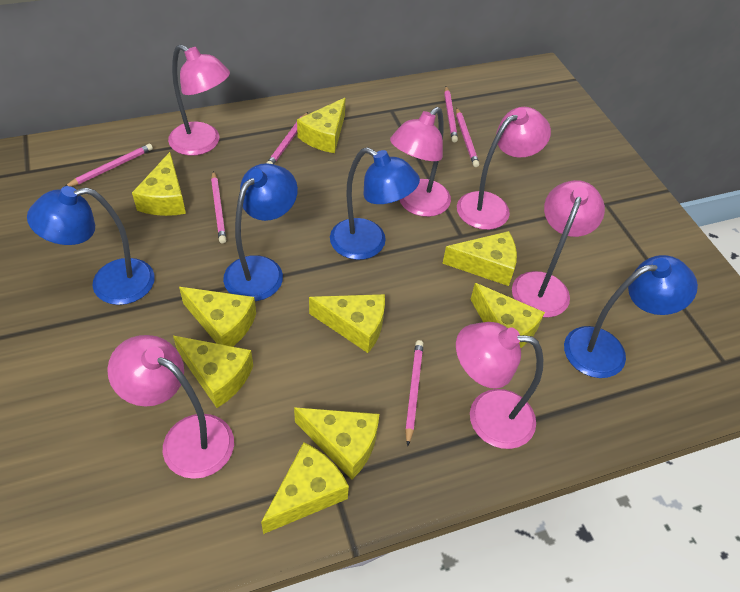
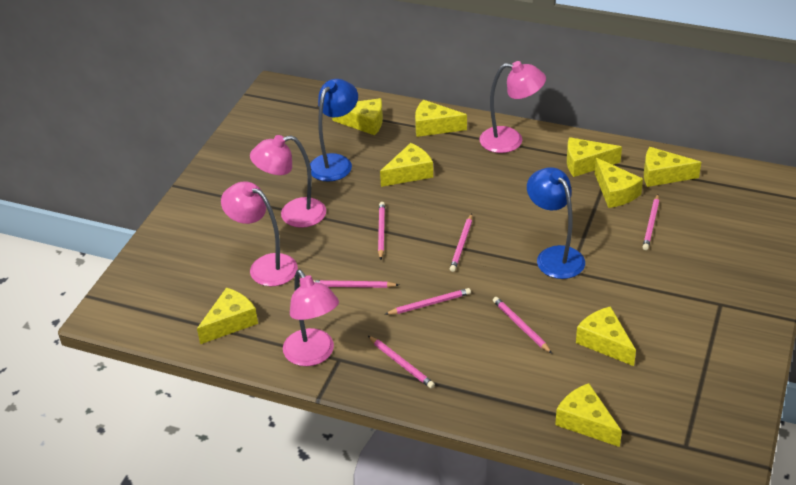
blue lamp: 4 -> 2
pink lamp: 6 -> 4
pink pencil: 6 -> 7

